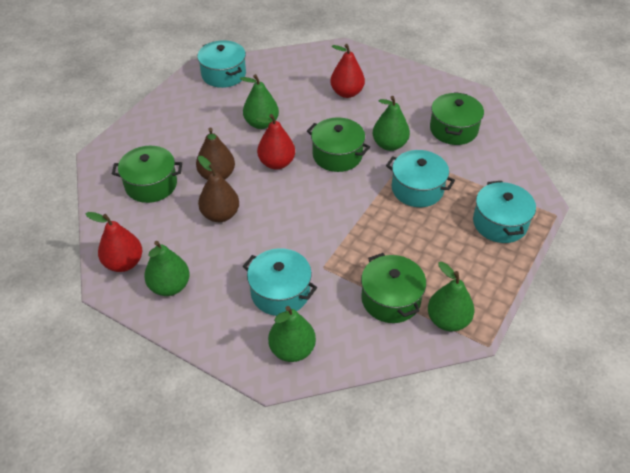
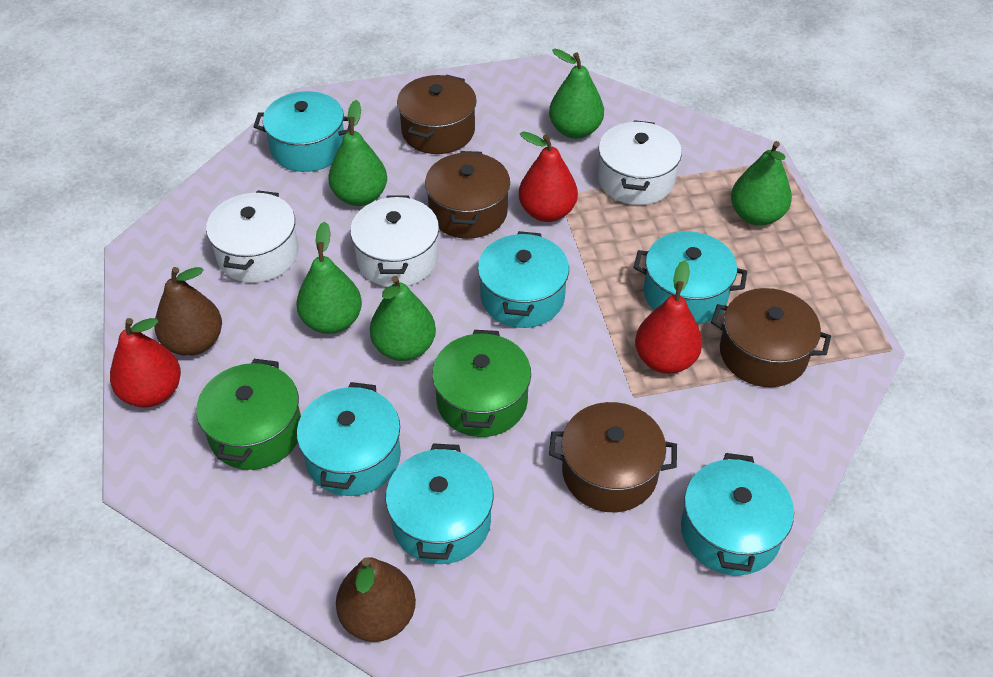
brown pot: 0 -> 4
green pot: 4 -> 2
turquoise pot: 4 -> 6
white pot: 0 -> 3

